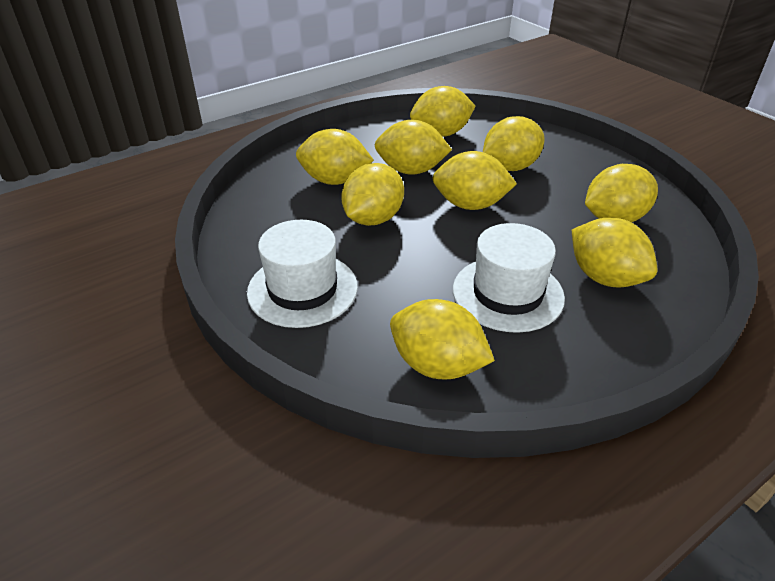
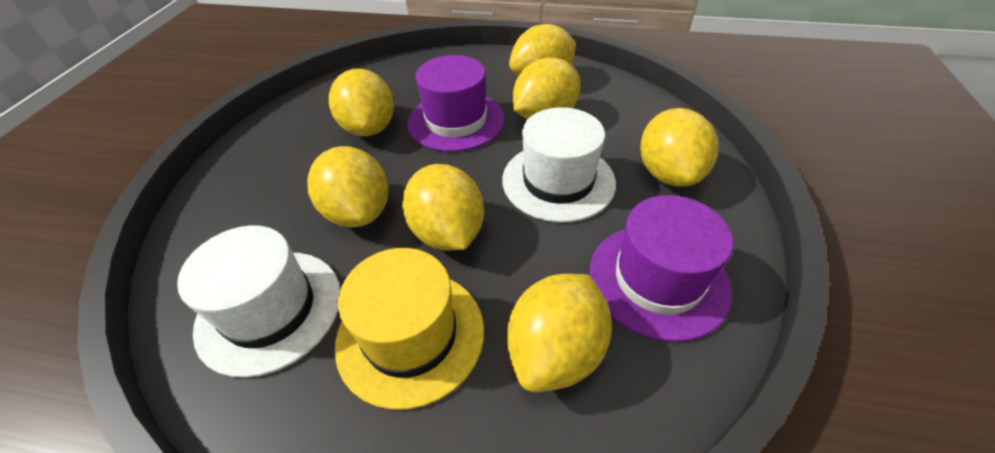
purple hat: 0 -> 2
yellow hat: 0 -> 1
yellow lemon: 9 -> 7

